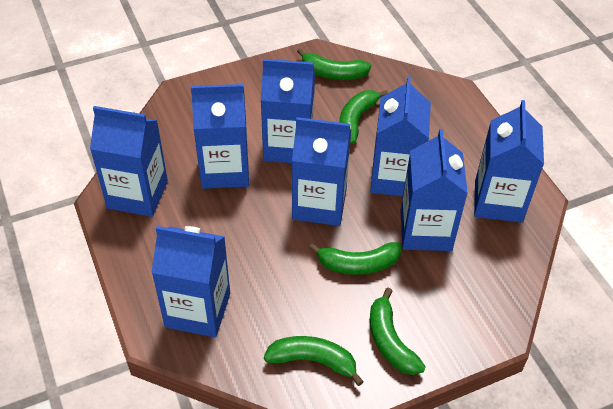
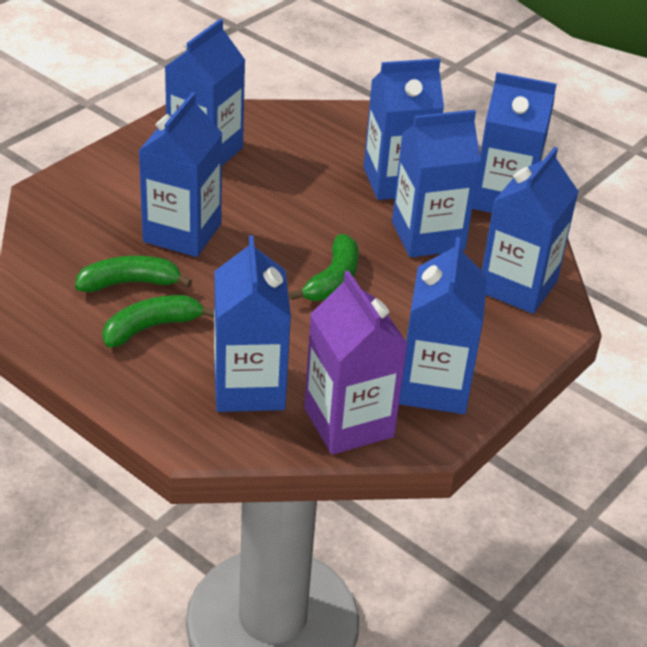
green banana: 5 -> 3
purple carton: 0 -> 1

